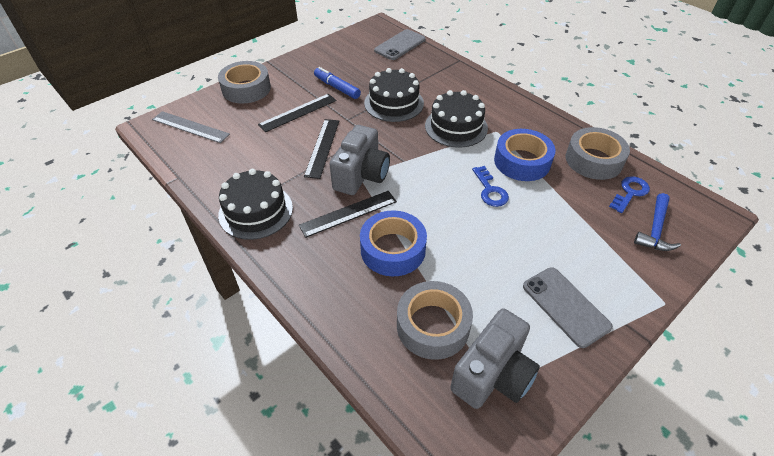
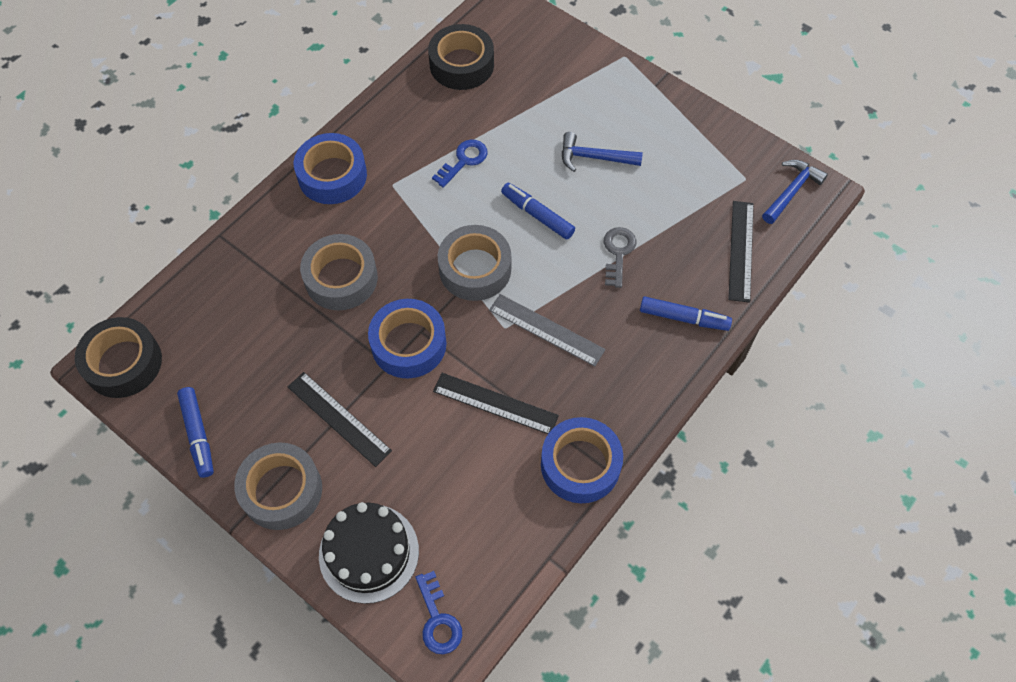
black cake: 3 -> 1
black tape: 0 -> 2
blue hammer: 1 -> 2
blue marker: 1 -> 3
blue tape: 2 -> 3
grey camera: 2 -> 0
grey key: 0 -> 1
grey phone: 2 -> 0

